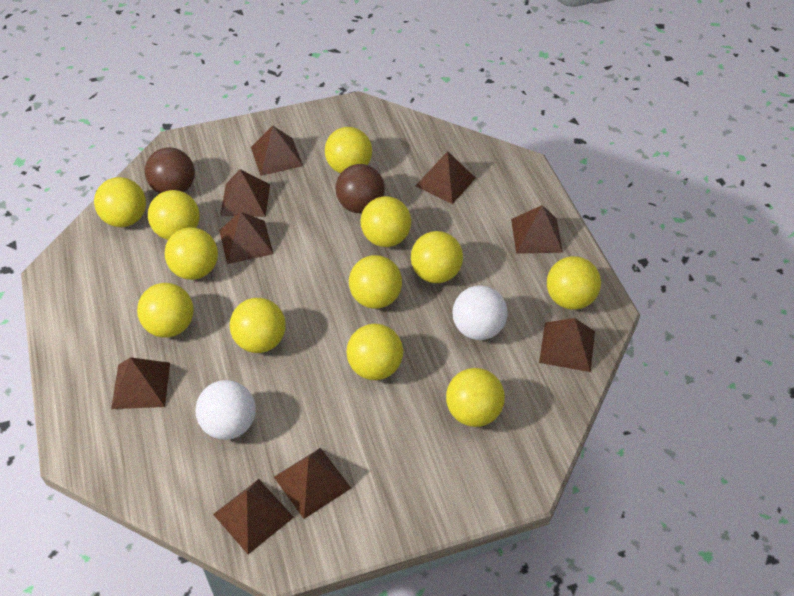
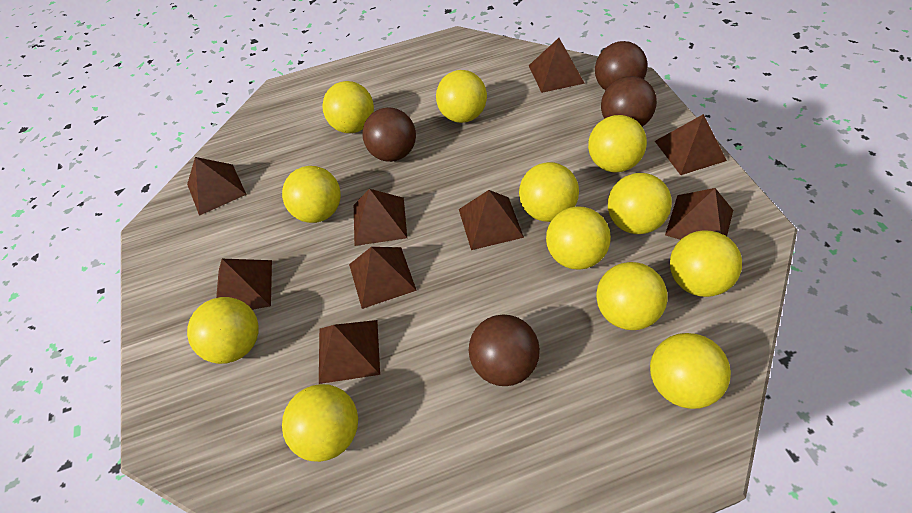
brown ball: 2 -> 4
white ball: 2 -> 0

